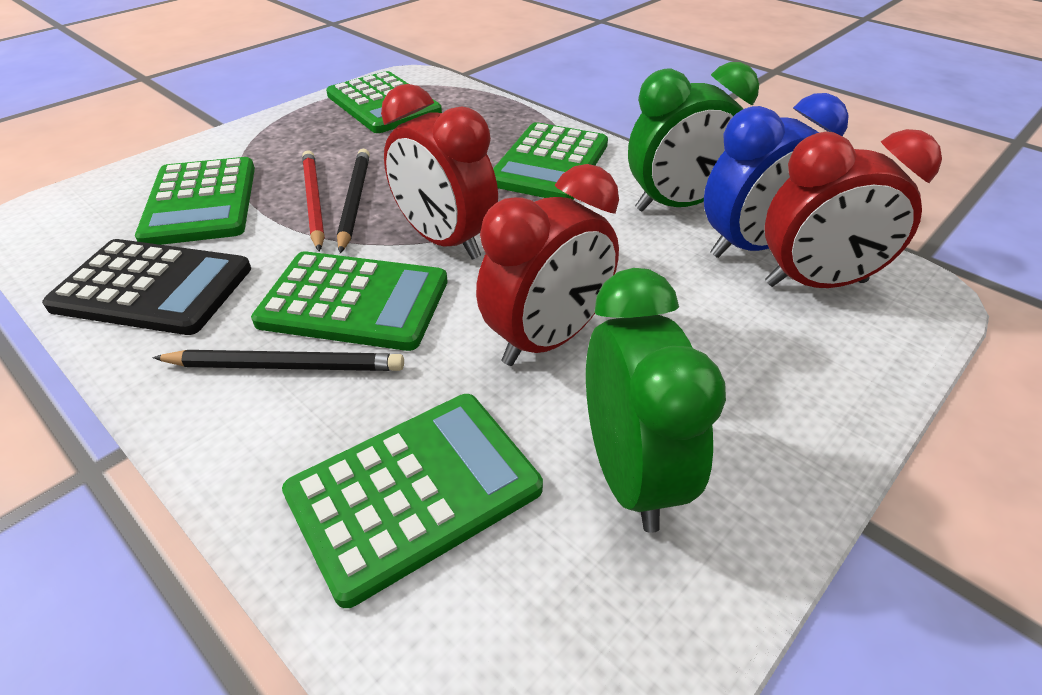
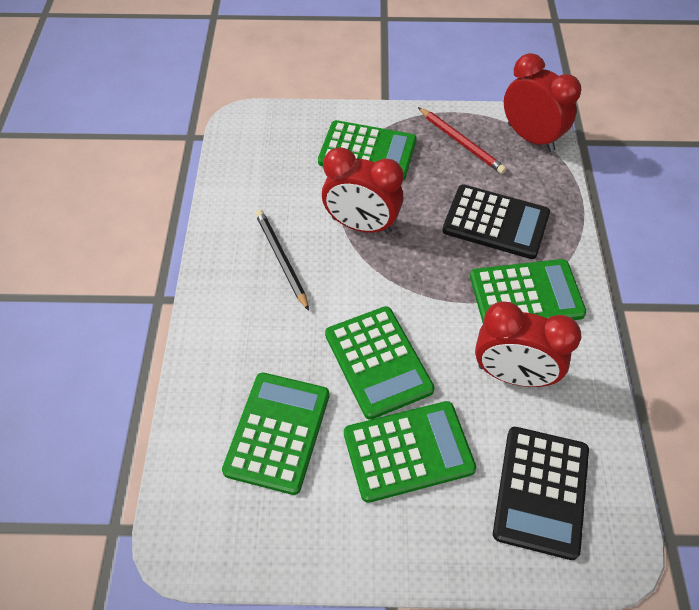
black calculator: 1 -> 2
black pencil: 2 -> 1
blue clock: 1 -> 0
green clock: 2 -> 0

